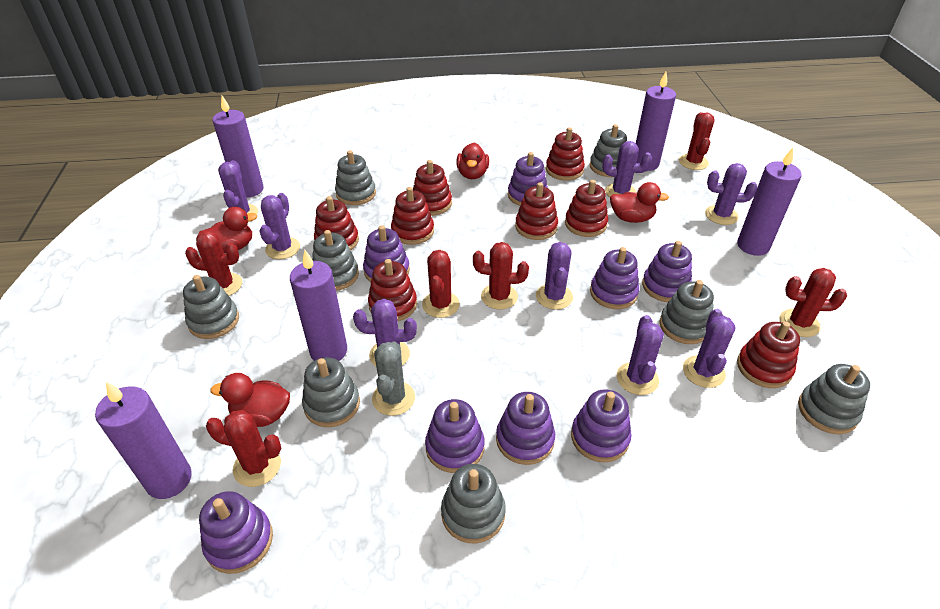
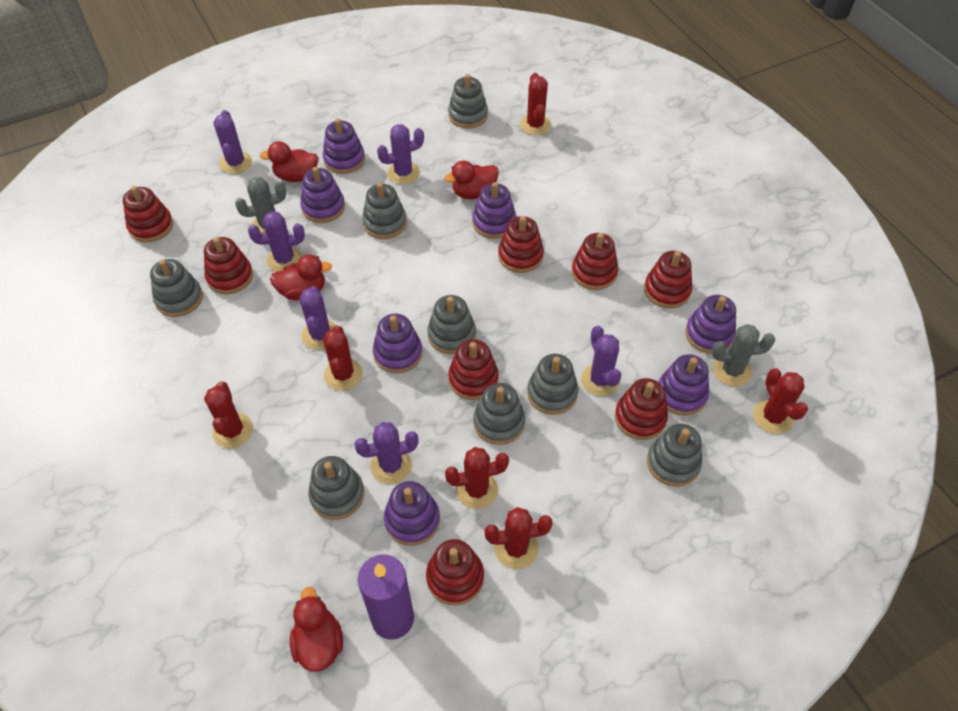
grey cactus: 1 -> 2
purple cactus: 8 -> 6
purple candle: 5 -> 1
purple stacking toy: 8 -> 7

